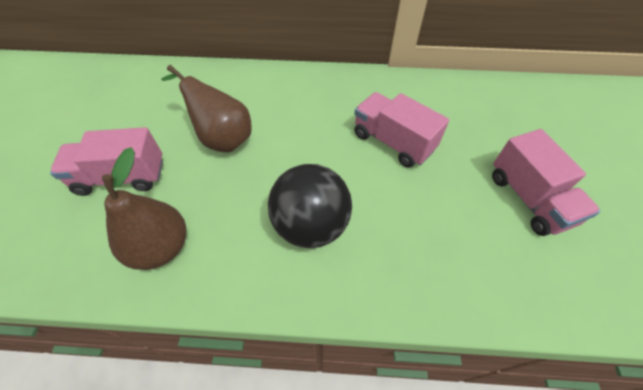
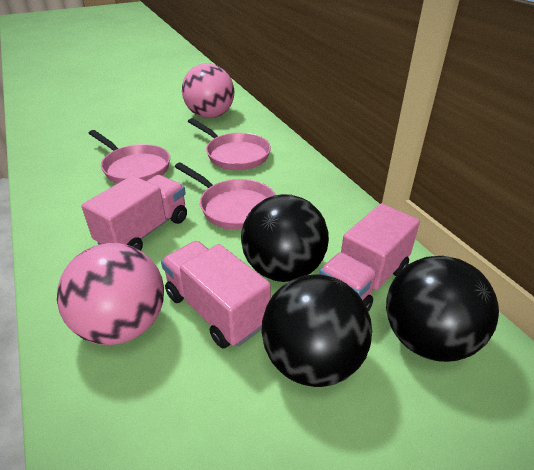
black ball: 1 -> 3
brown pear: 2 -> 0
pink ball: 0 -> 2
pink pan: 0 -> 3

